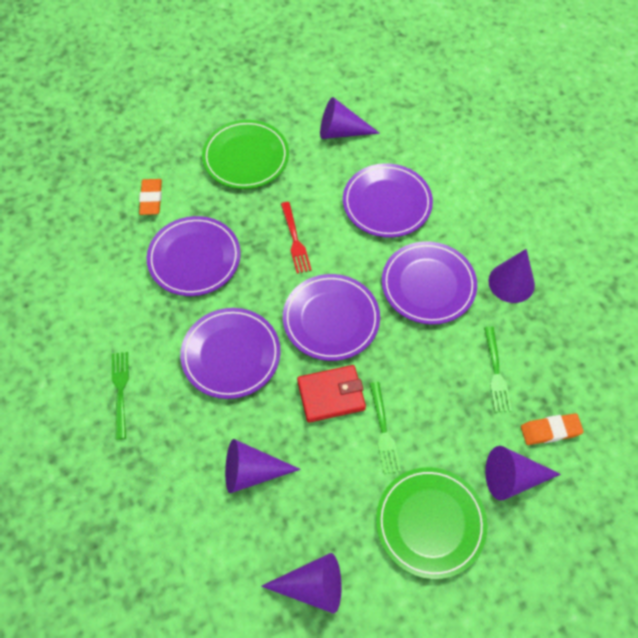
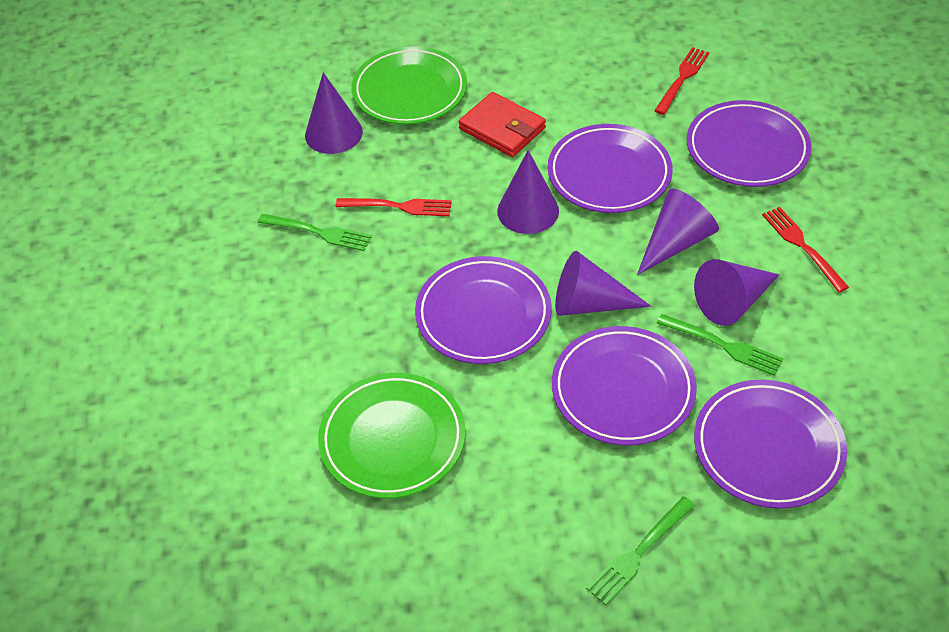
orange eraser: 2 -> 0
red fork: 1 -> 3

